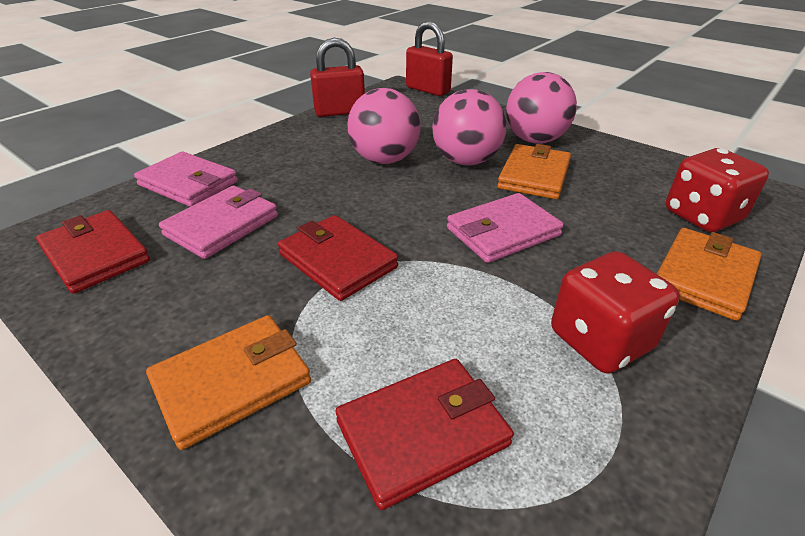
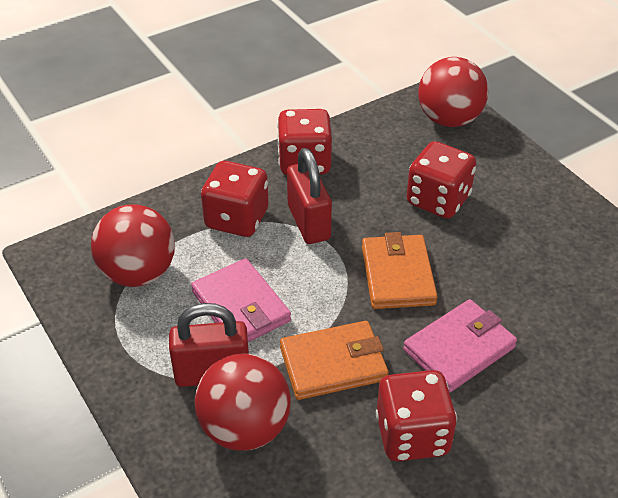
orange wallet: 3 -> 2
pink ball: 3 -> 0
pink wallet: 3 -> 2
red ball: 0 -> 3
red dice: 2 -> 4
red wallet: 3 -> 0

